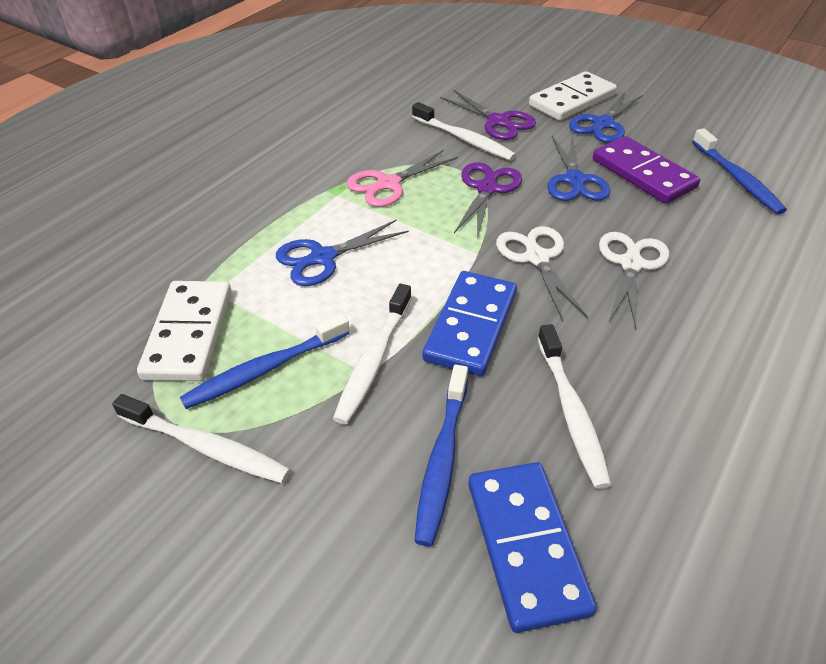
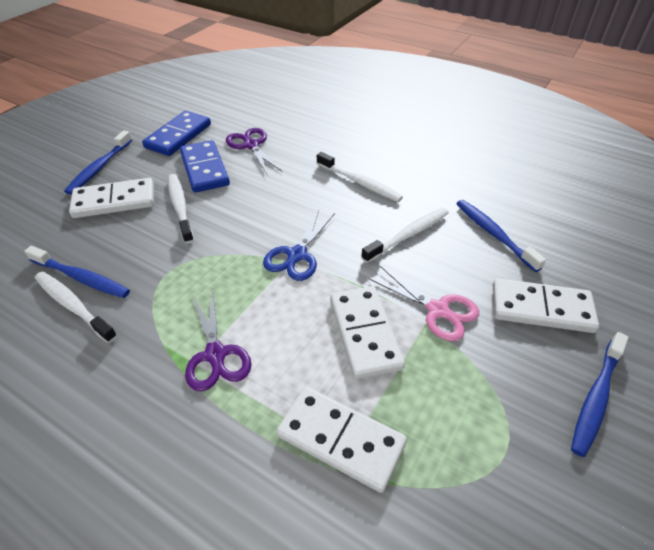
blue scissors: 3 -> 1
blue toothbrush: 3 -> 4
purple domino: 1 -> 0
white domino: 2 -> 4
white scissors: 2 -> 0

